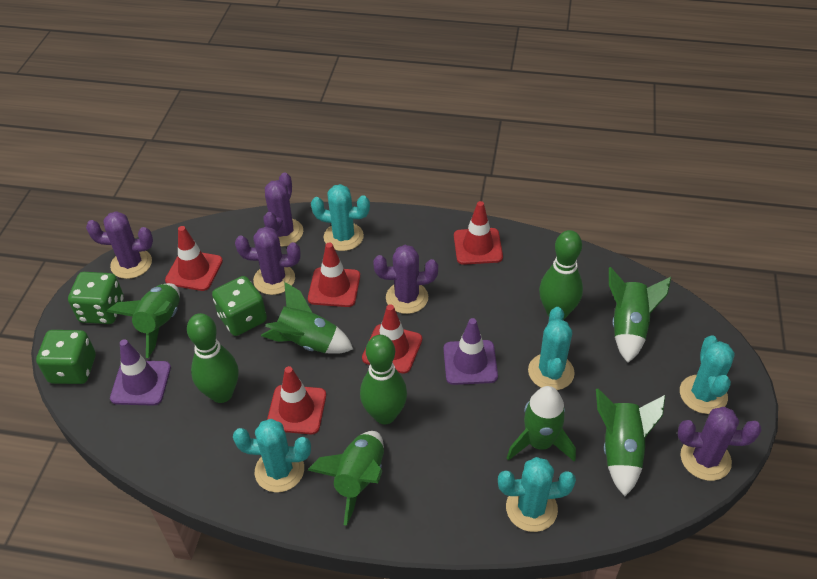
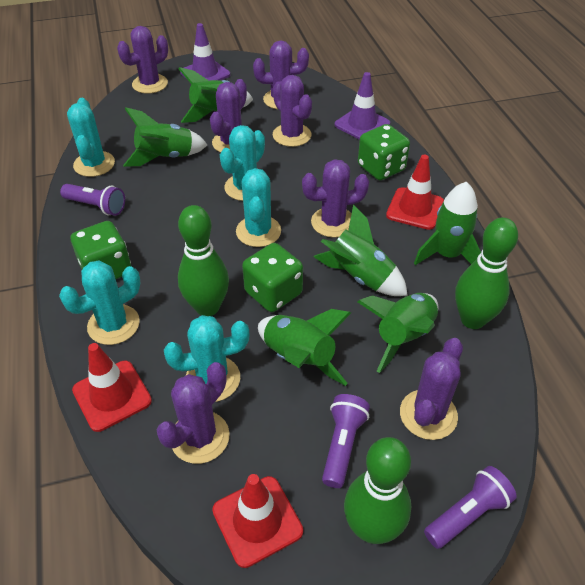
purple cactus: 5 -> 7
purple flashlight: 0 -> 3
red traffic cone: 5 -> 3

